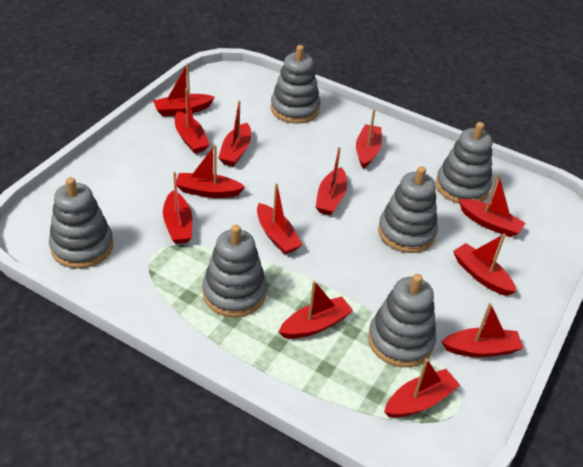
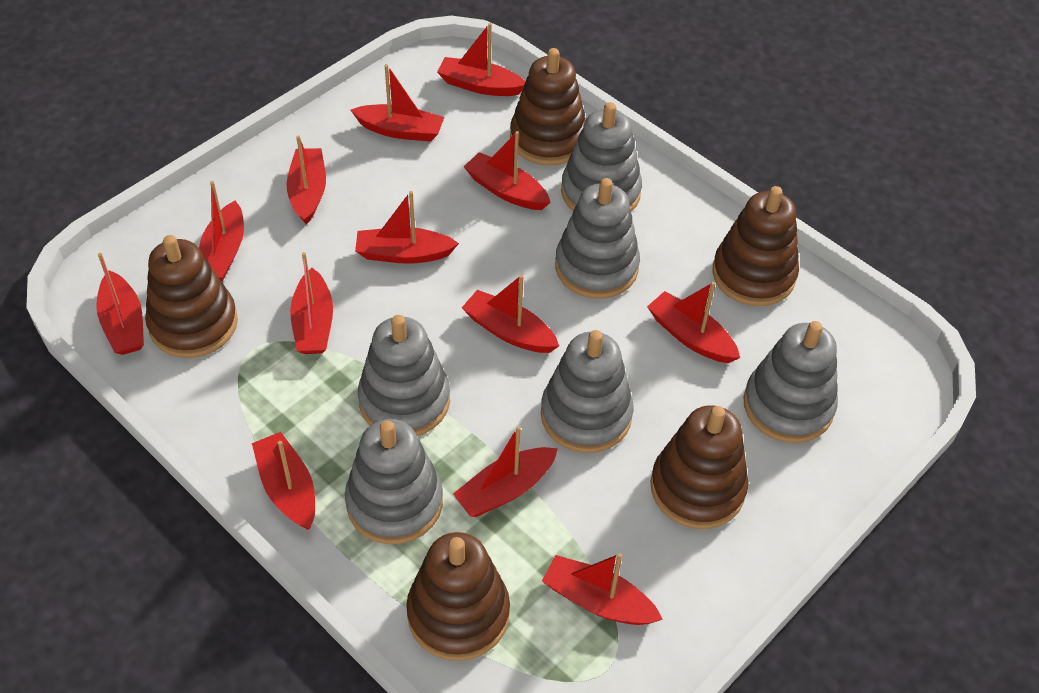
brown stacking toy: 0 -> 5

